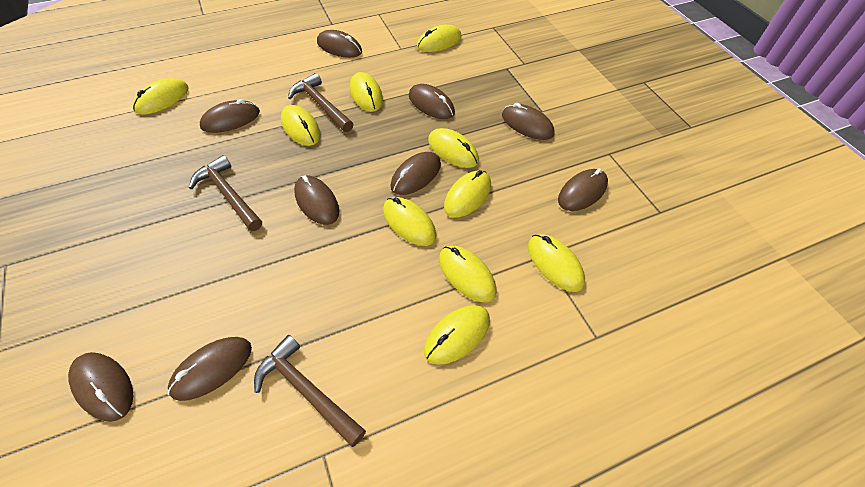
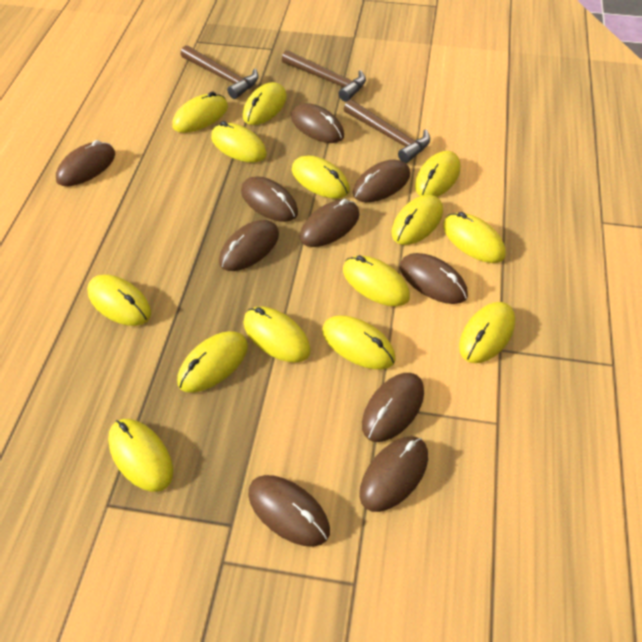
brown mouse: 9 -> 10
yellow mouse: 10 -> 14

